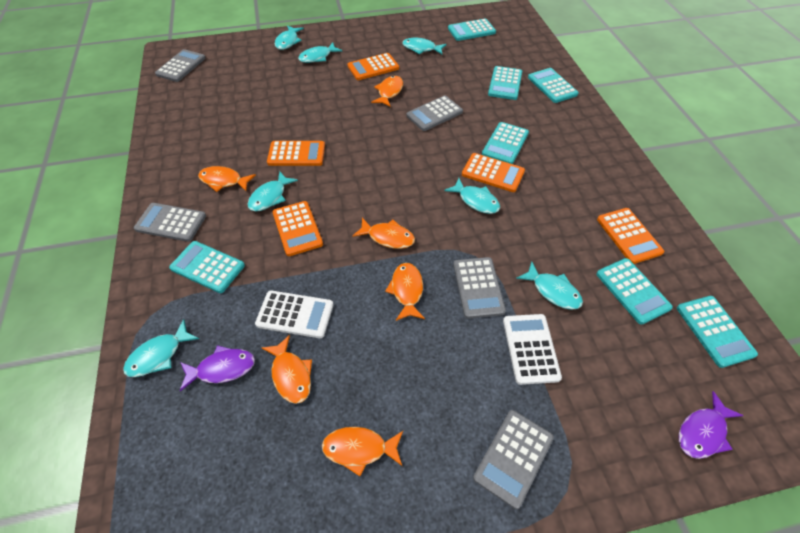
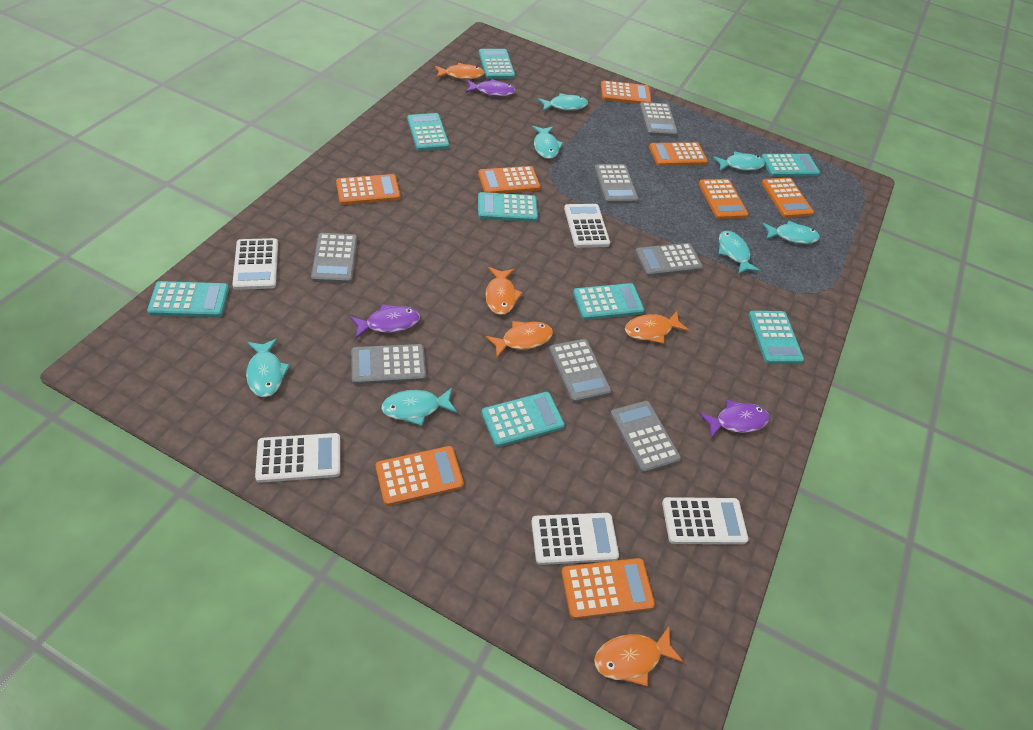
grey calculator: 5 -> 7
orange calculator: 5 -> 8
orange fish: 6 -> 5
purple fish: 2 -> 3
turquoise calculator: 7 -> 8
white calculator: 2 -> 5

